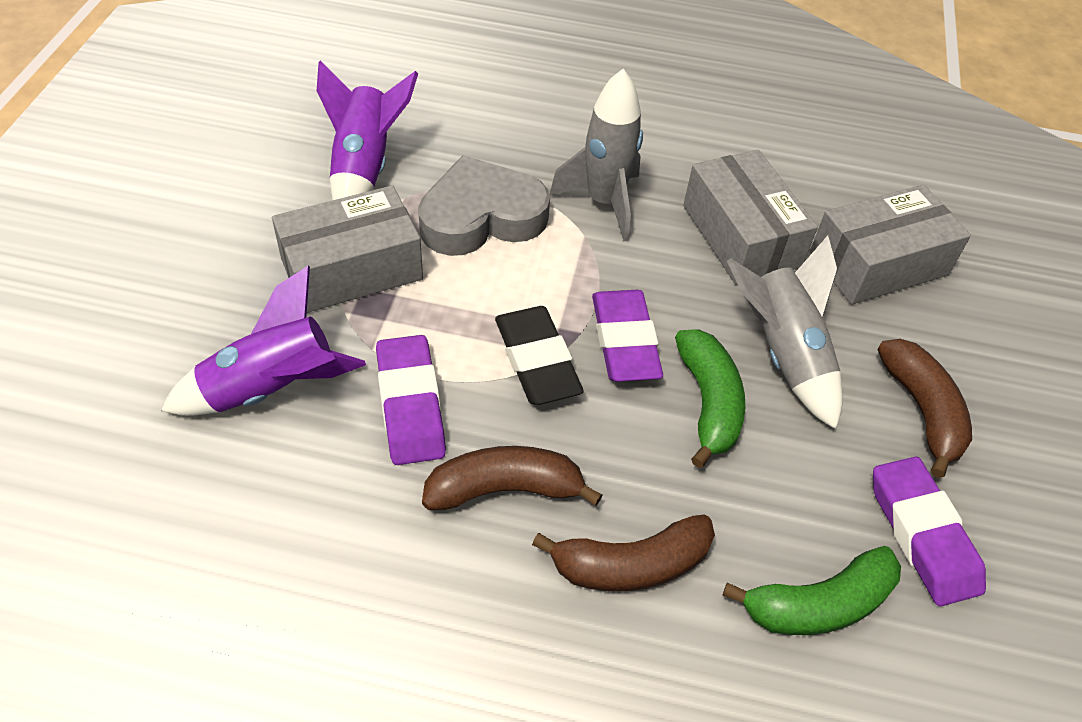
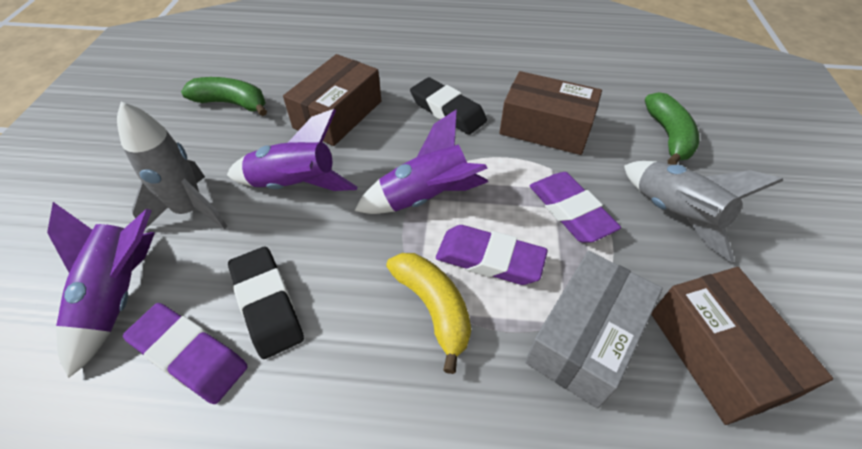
black eraser: 1 -> 2
brown banana: 3 -> 0
brown box: 0 -> 3
grey box: 3 -> 1
grey heart: 1 -> 0
purple rocket: 2 -> 3
yellow banana: 0 -> 1

